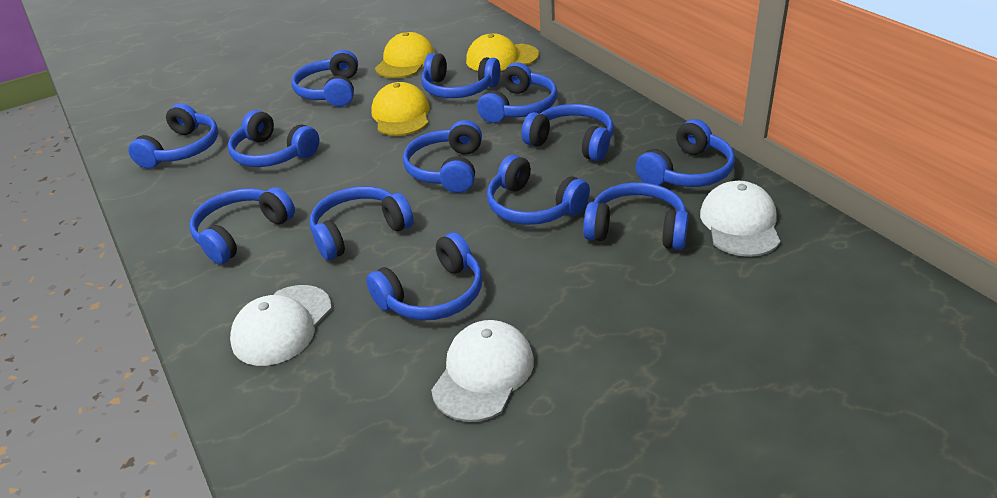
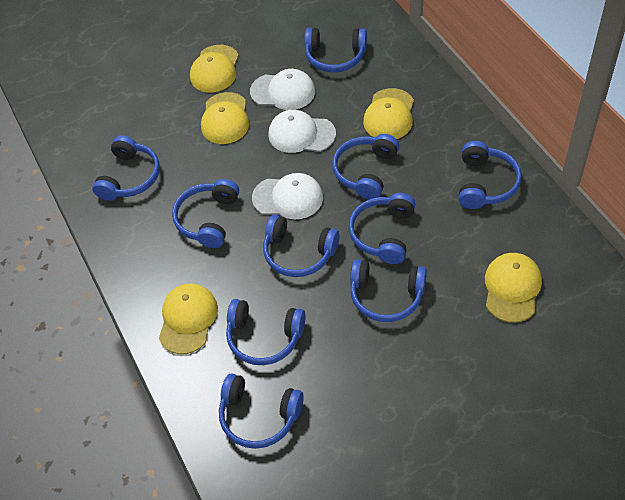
blue headphones: 13 -> 10
yellow cap: 3 -> 5

